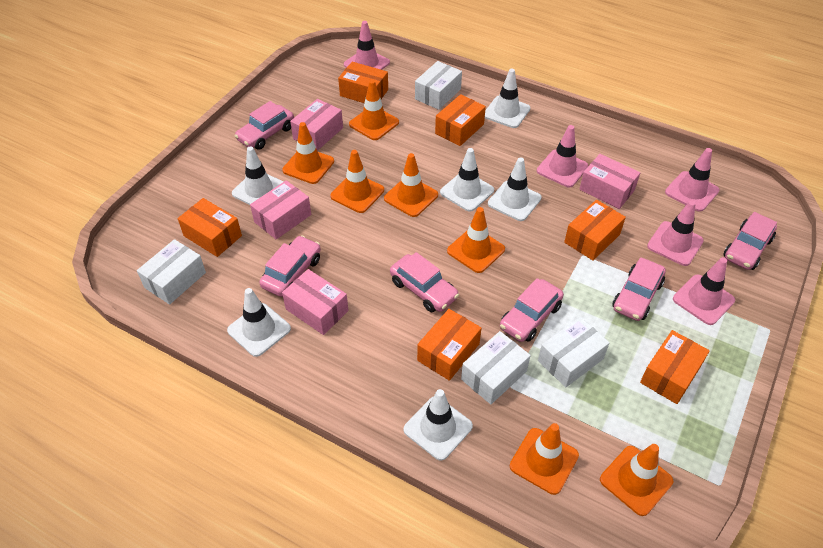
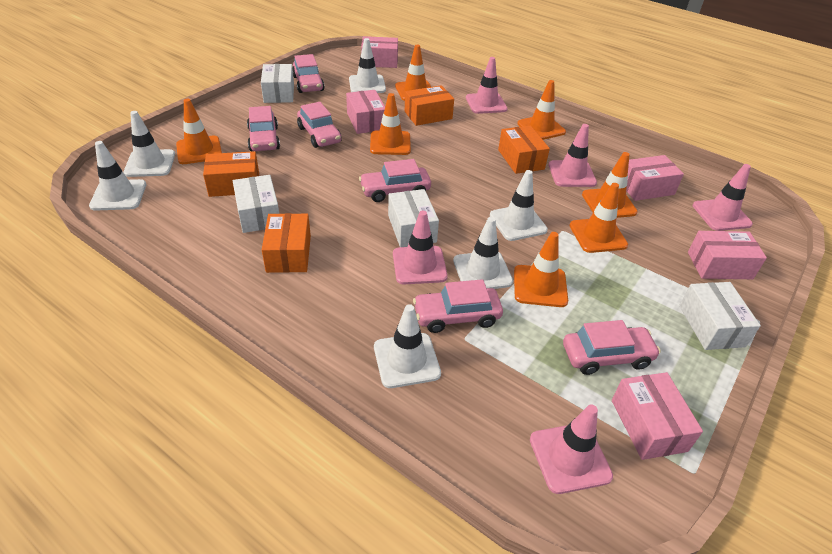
orange box: 6 -> 4
pink box: 4 -> 5

